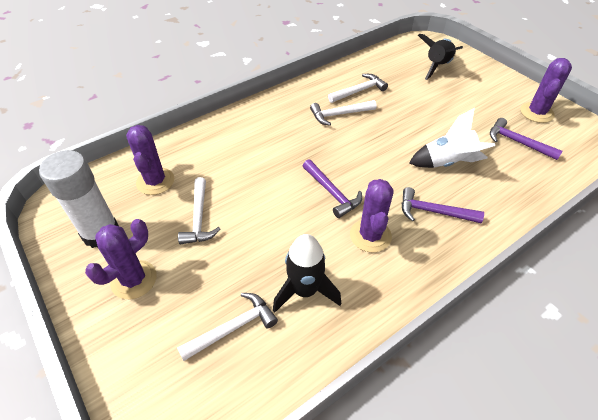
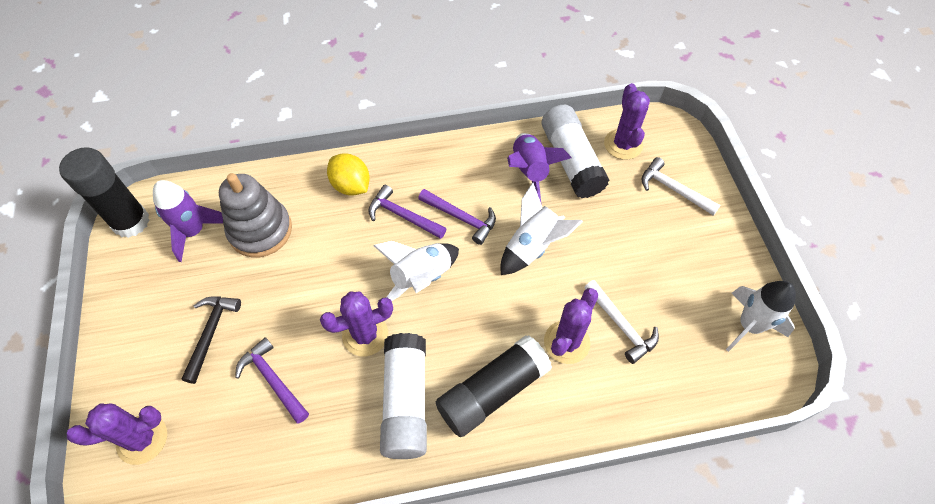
black glue stick: 0 -> 2
black hammer: 0 -> 1
black rocket: 2 -> 0
grey stacking toy: 0 -> 1
purple rocket: 0 -> 2
white glue stick: 1 -> 2
white hammer: 4 -> 2
white rocket: 1 -> 3
yellow lemon: 0 -> 1

